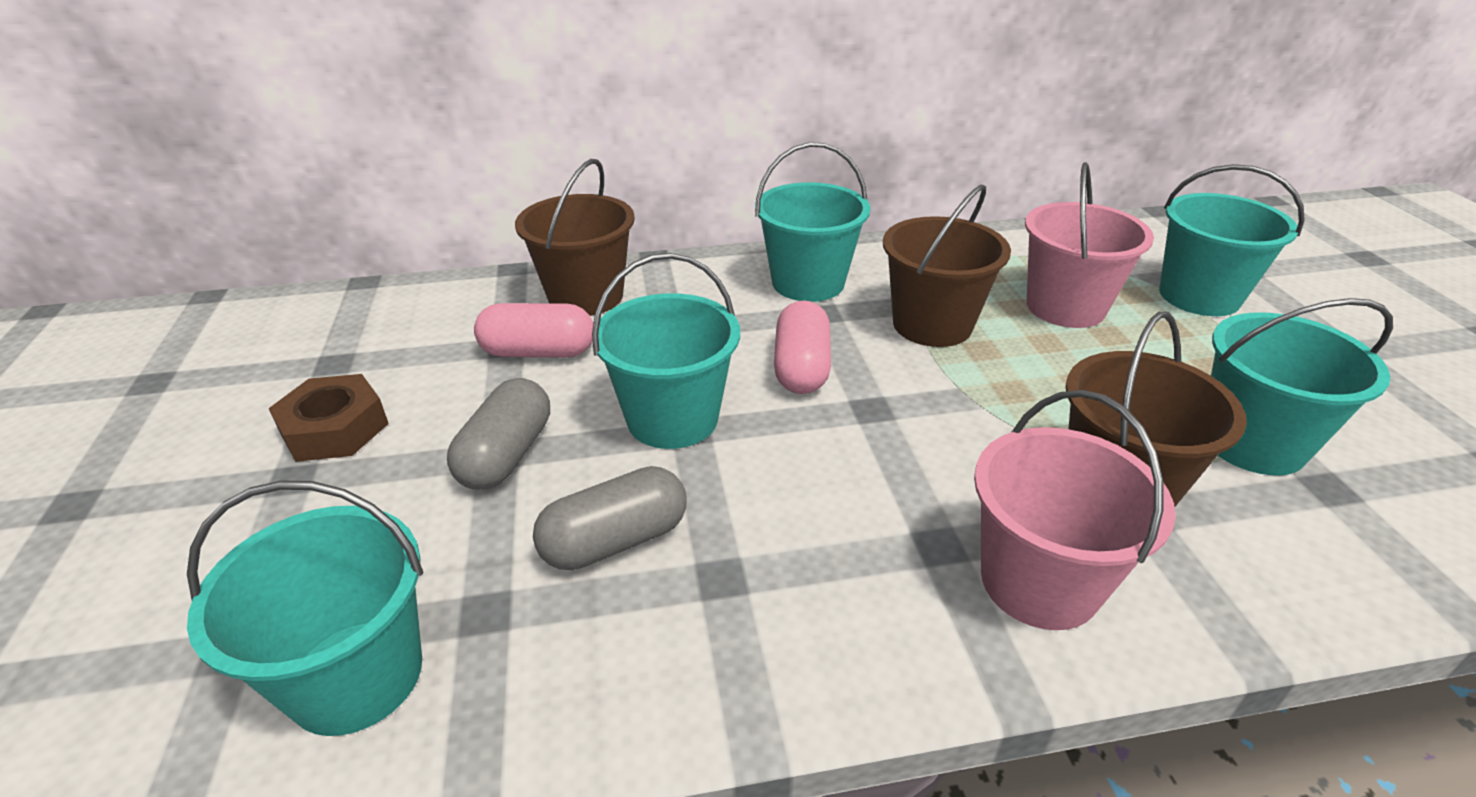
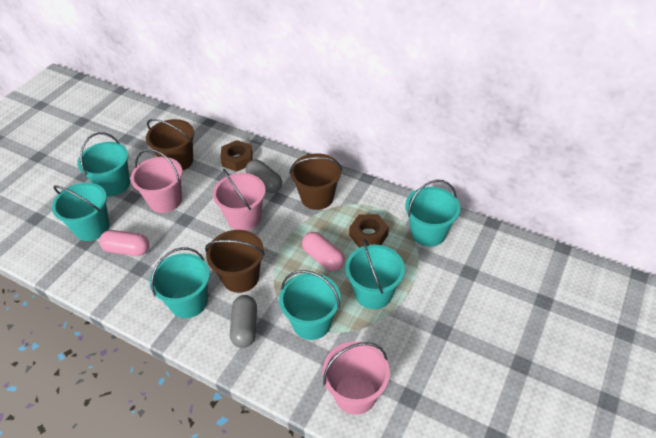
brown nut: 1 -> 2
pink bucket: 2 -> 3
turquoise bucket: 5 -> 6

